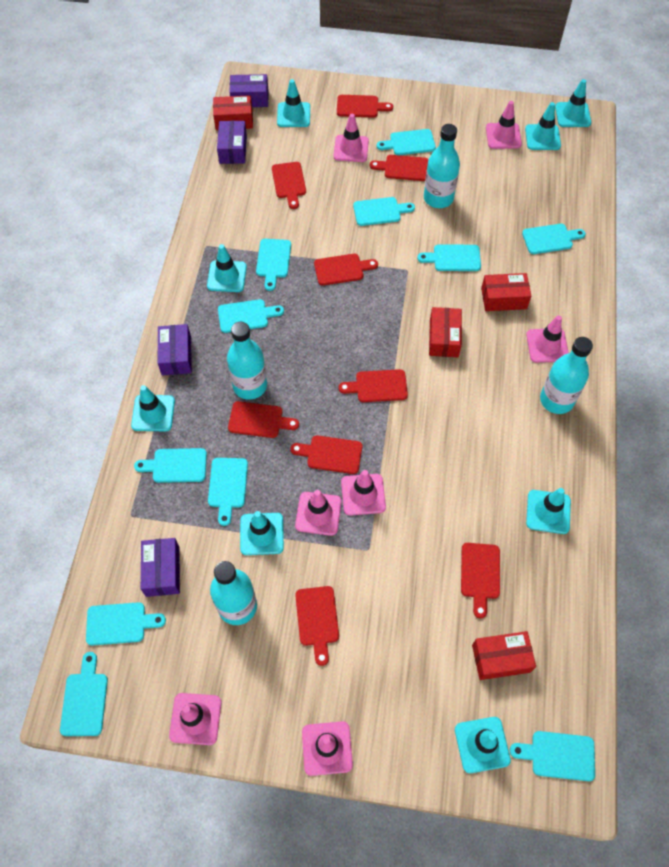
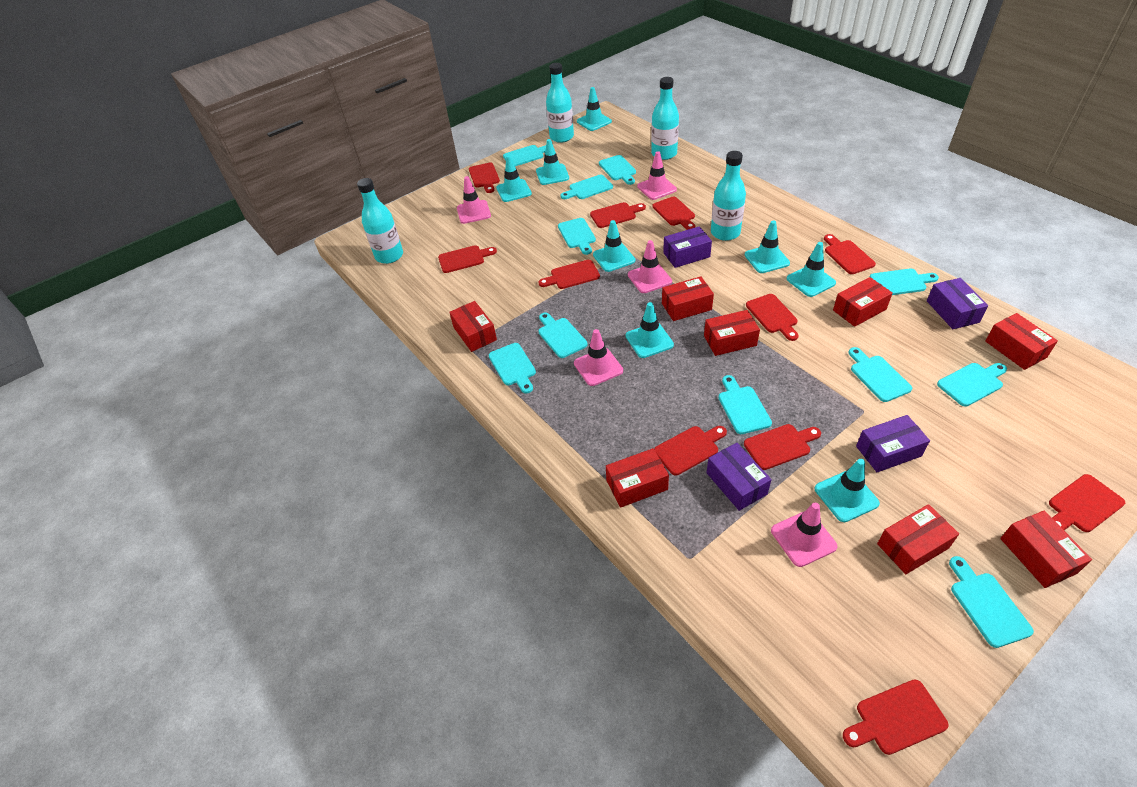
pink traffic cone: 7 -> 5
red box: 4 -> 8
red cutting board: 9 -> 11

